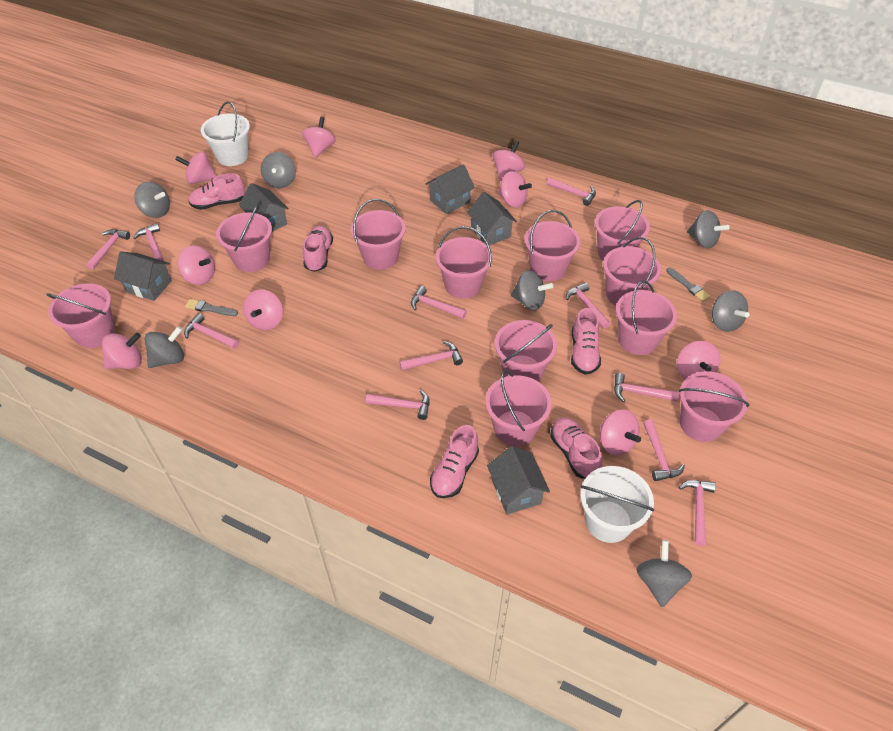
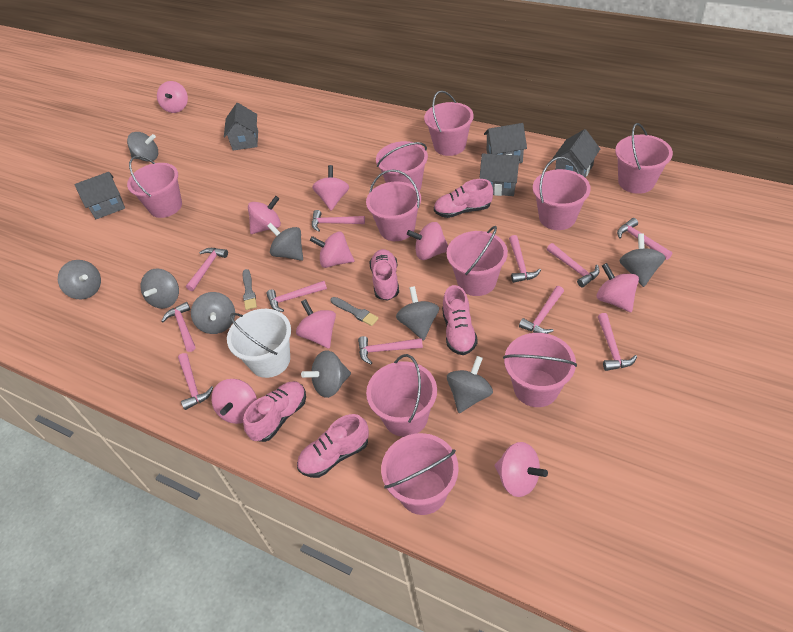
grey spinning top: 7 -> 9
pink bucket: 11 -> 10
white bucket: 2 -> 1

